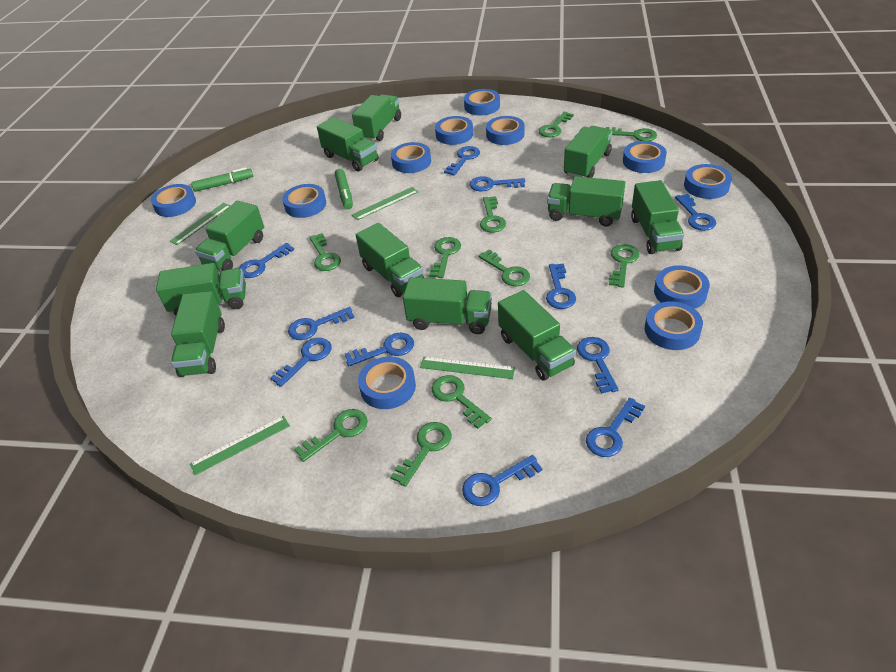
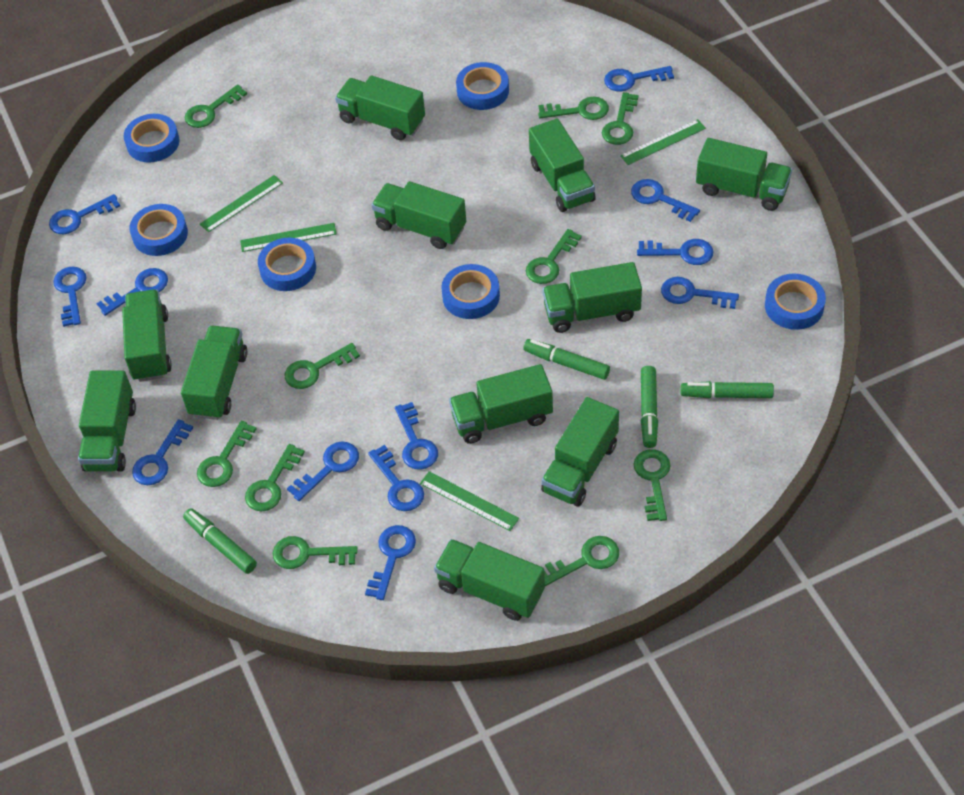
blue key: 11 -> 12
blue tape: 11 -> 6
green marker: 2 -> 4

